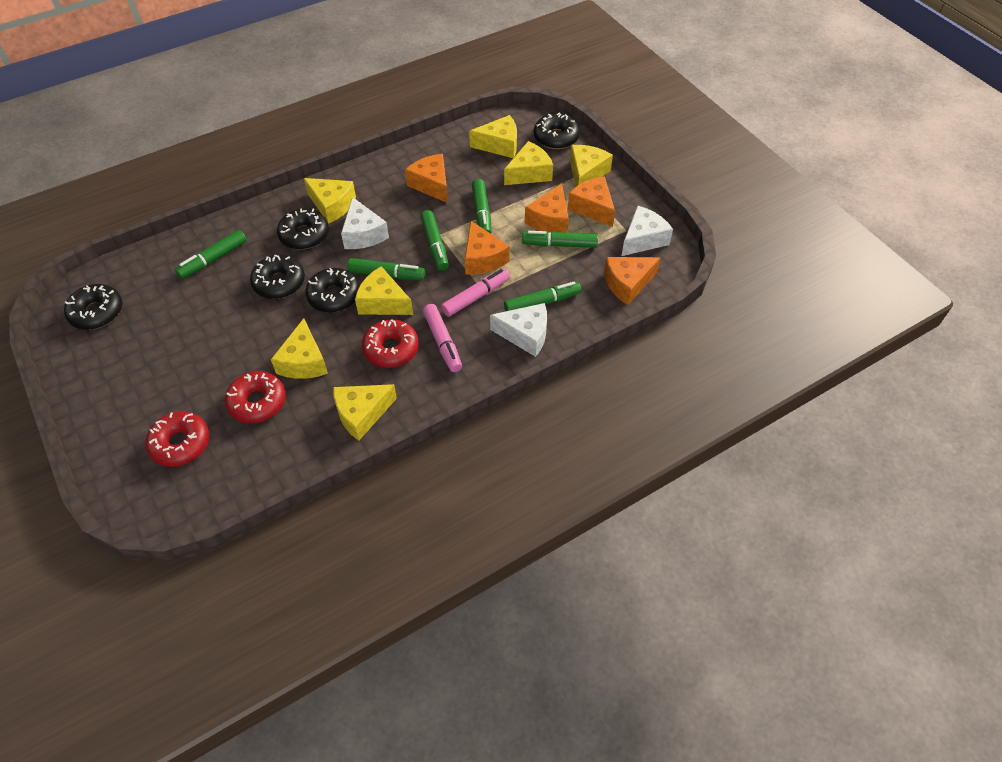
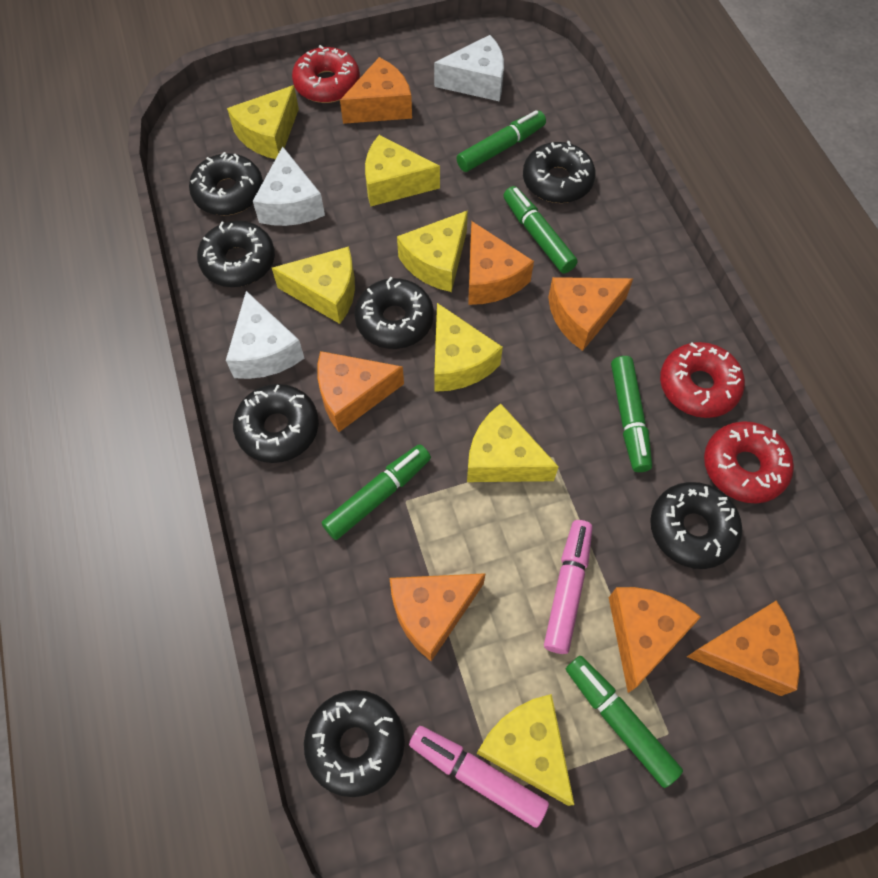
black donut: 5 -> 7
green marker: 6 -> 5
orange cheese: 5 -> 7

